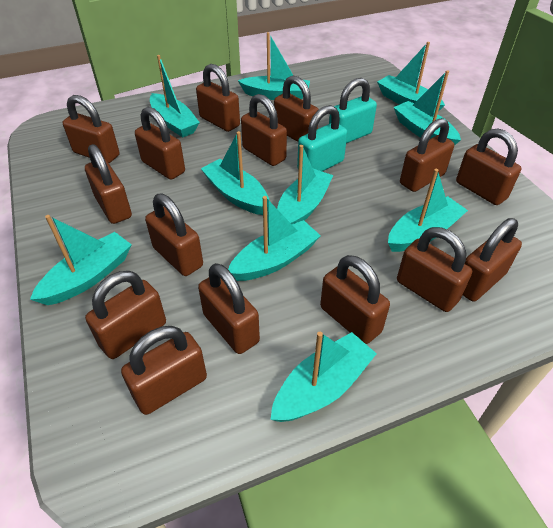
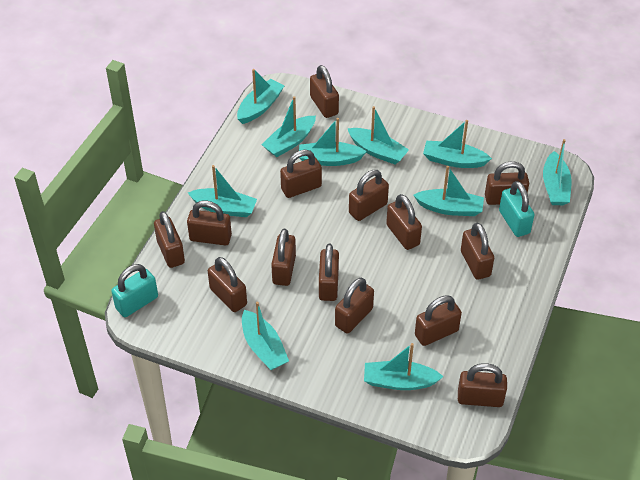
brown padlock: 15 -> 14

